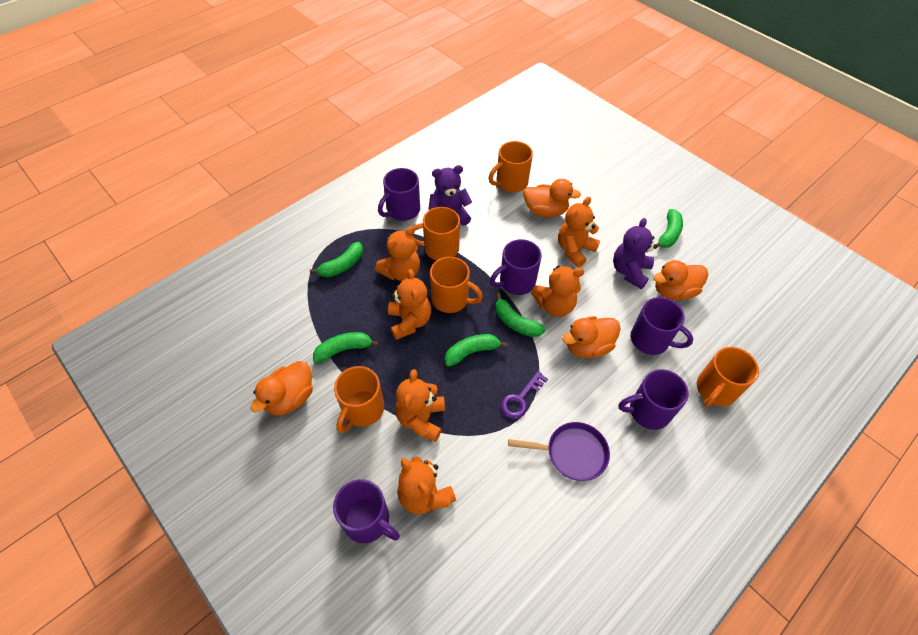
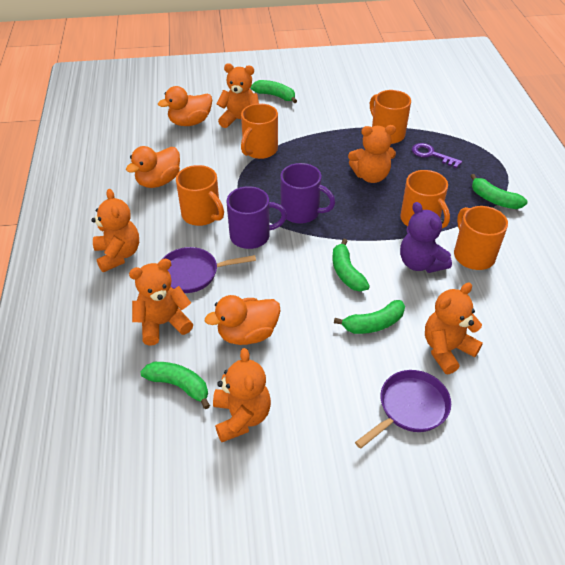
orange duck: 4 -> 3
purple mug: 5 -> 2
purple pan: 1 -> 2
purple teddy bear: 2 -> 1

